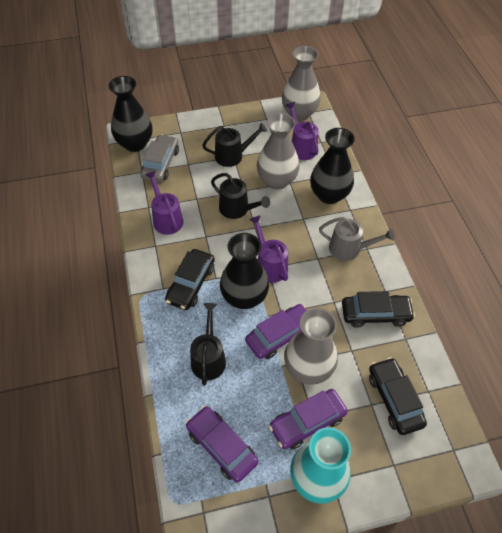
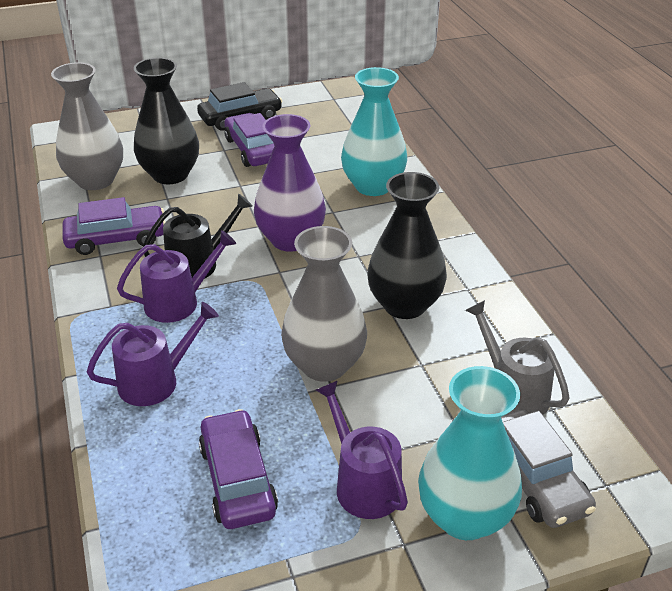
black car: 3 -> 1
black vase: 3 -> 2
black watering can: 3 -> 1
grey vase: 3 -> 2
purple vase: 0 -> 1
turquoise vase: 1 -> 2

